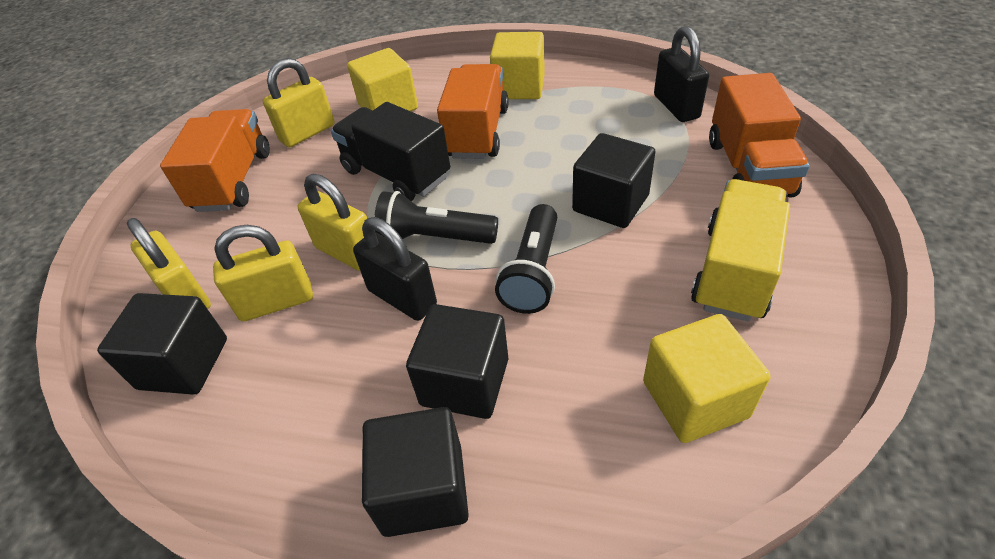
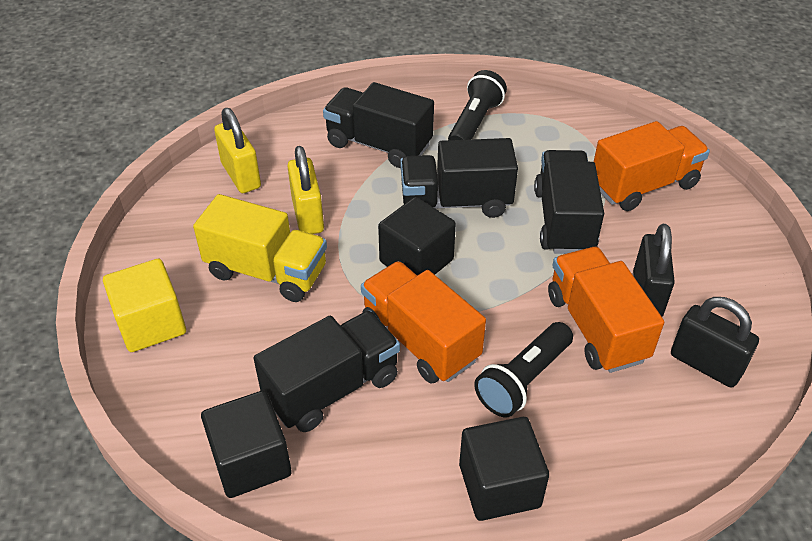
black cube: 4 -> 3
black truck: 1 -> 4
yellow cube: 3 -> 1
yellow padlock: 4 -> 2

